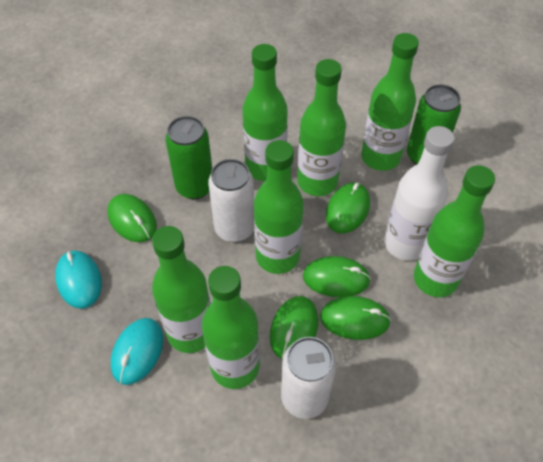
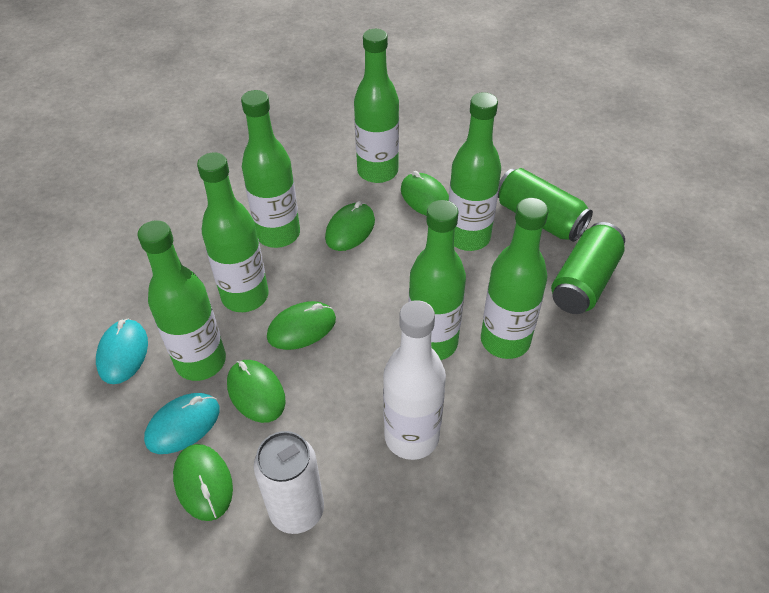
white can: 2 -> 1

